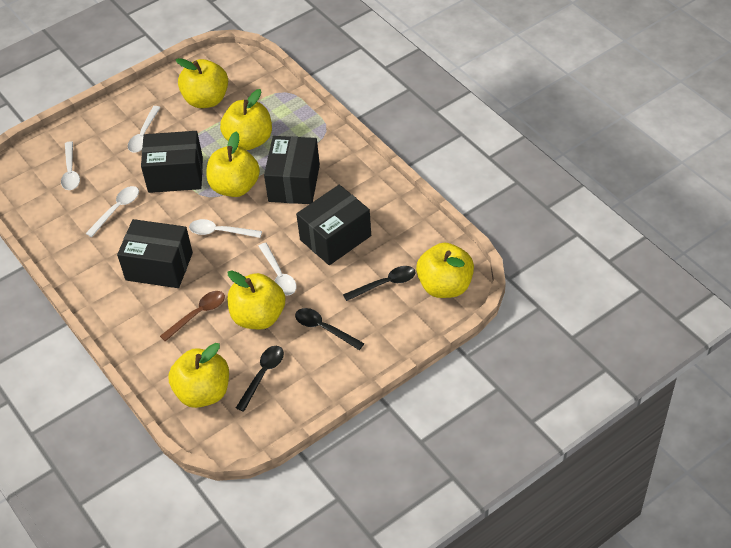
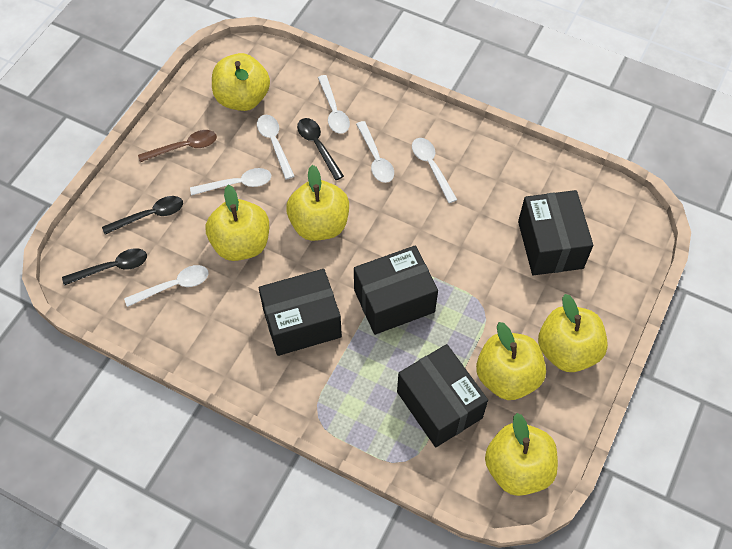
white spoon: 5 -> 6

